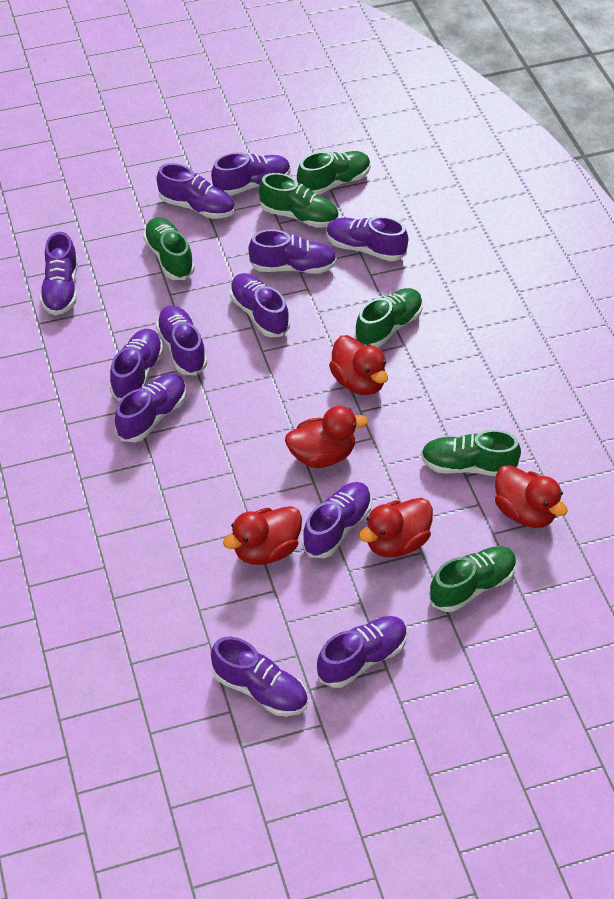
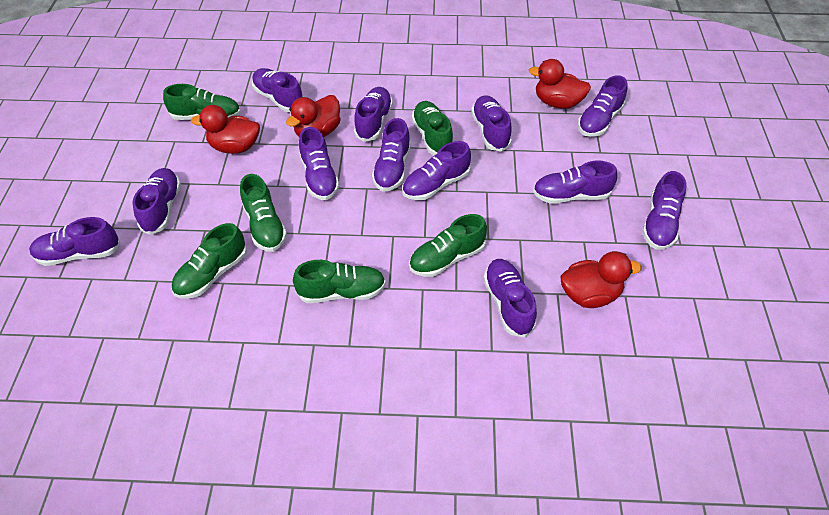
red duck: 5 -> 4

